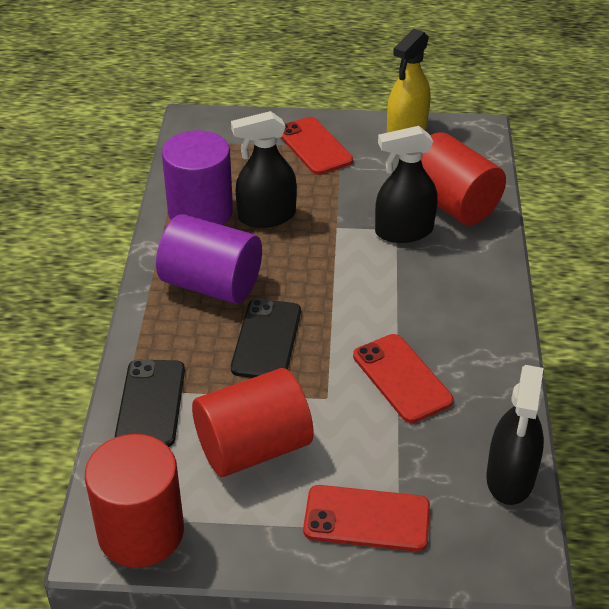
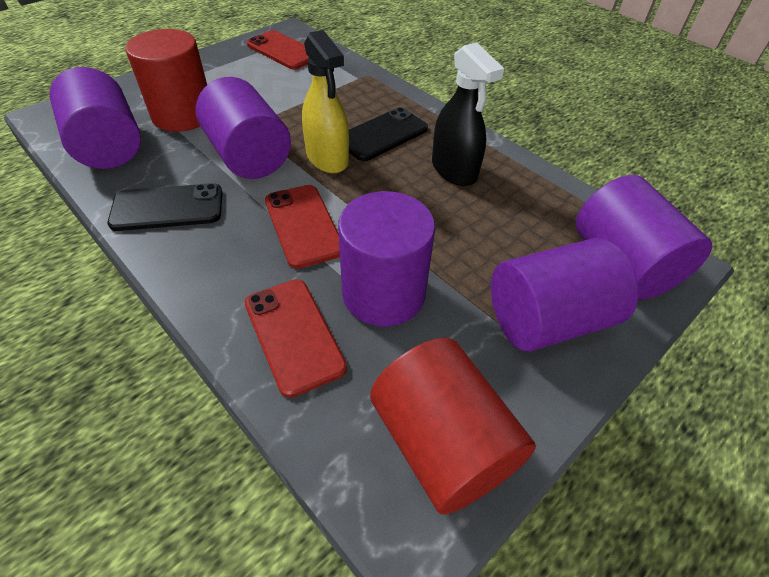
black spray bottle: 3 -> 1
purple cylinder: 2 -> 5
red cylinder: 3 -> 2

